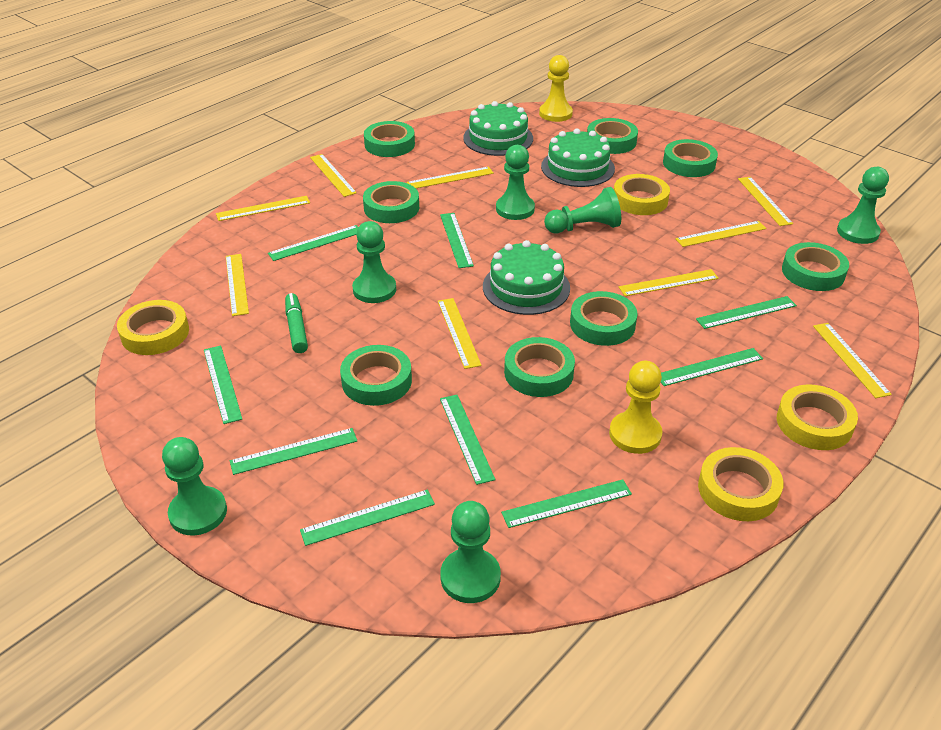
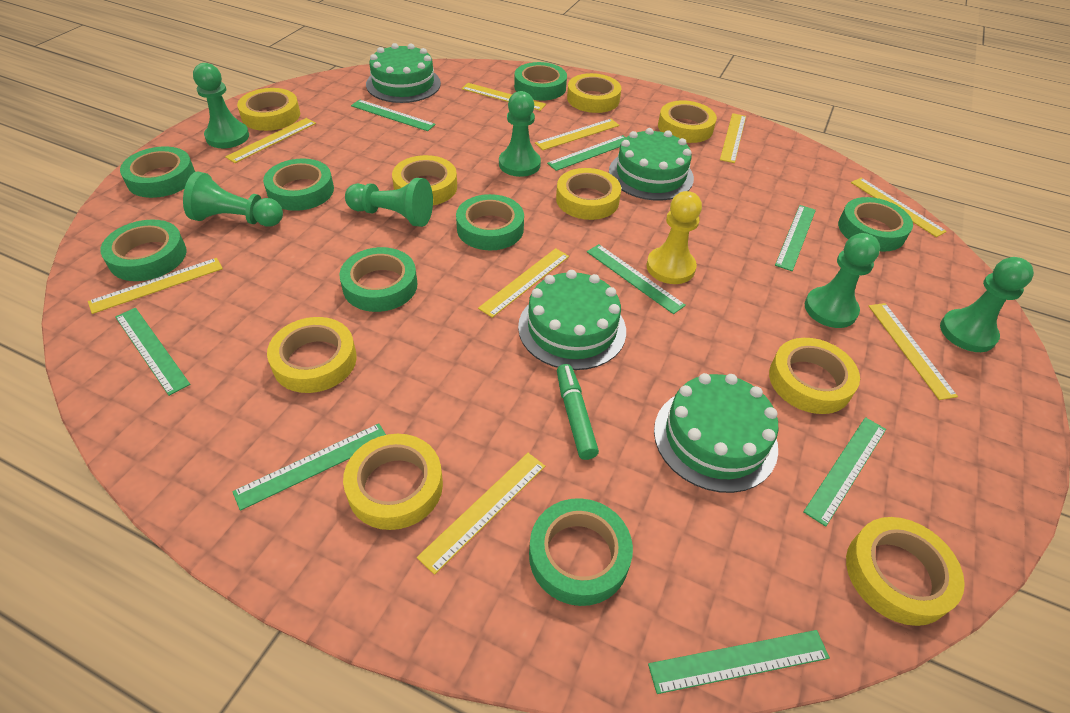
green cake: 3 -> 4
green ruler: 9 -> 8
yellow pawn: 2 -> 1
yellow tape: 4 -> 9

